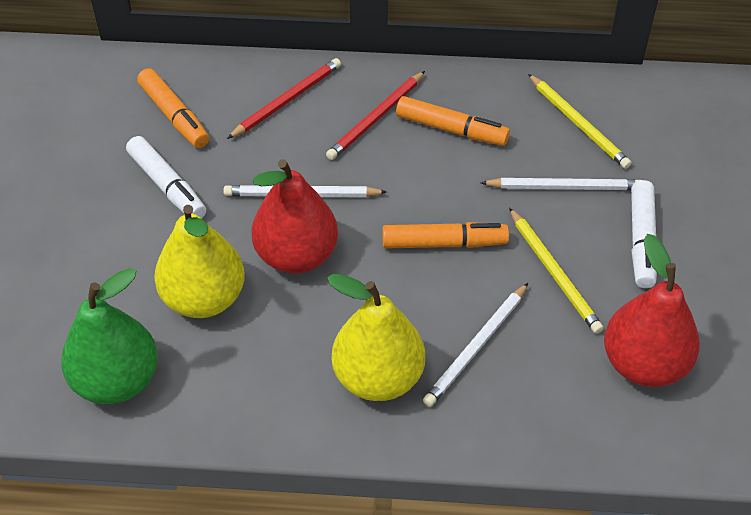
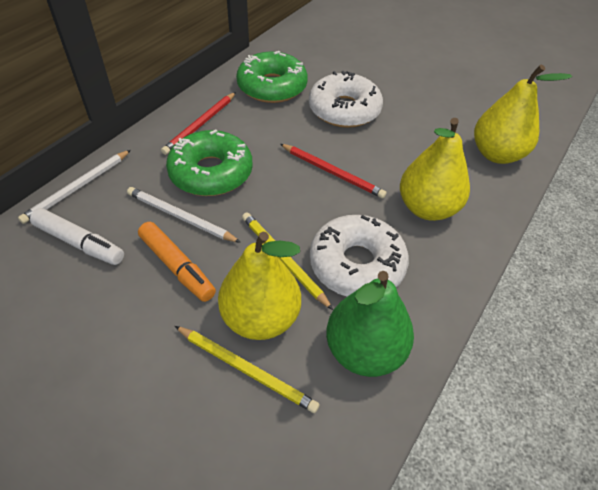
green donut: 0 -> 2
orange marker: 3 -> 1
red pear: 2 -> 0
white donut: 0 -> 2
white marker: 2 -> 1
white pencil: 3 -> 2
yellow pear: 2 -> 3

